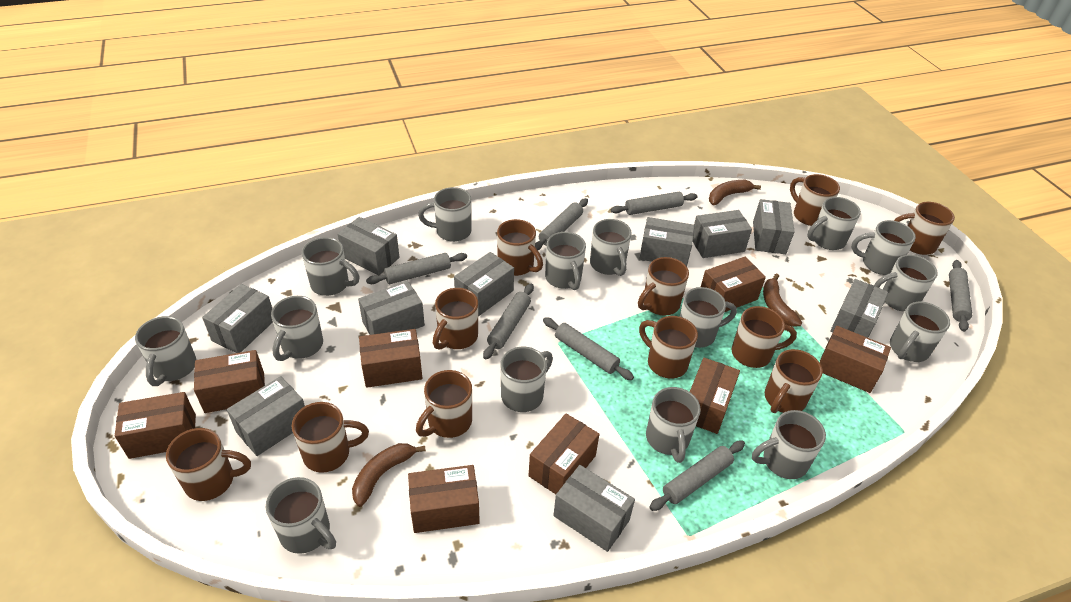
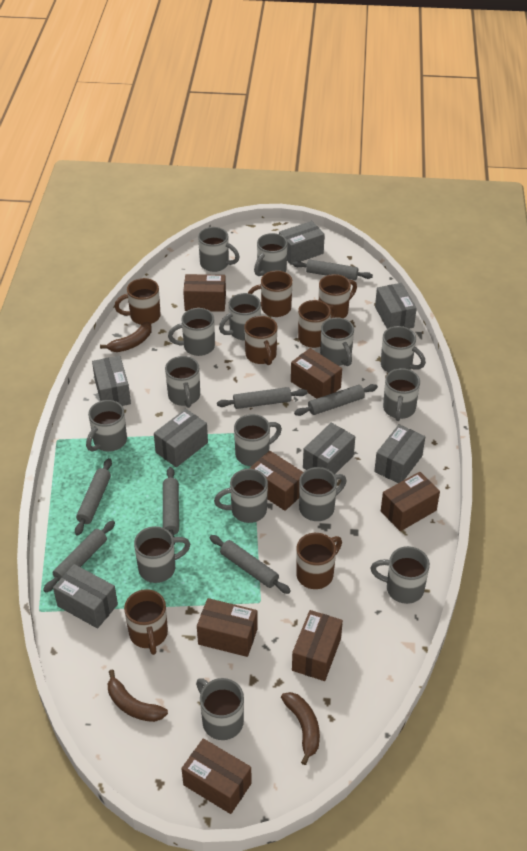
brown box: 8 -> 7
brown mug: 11 -> 7
grey box: 10 -> 7

